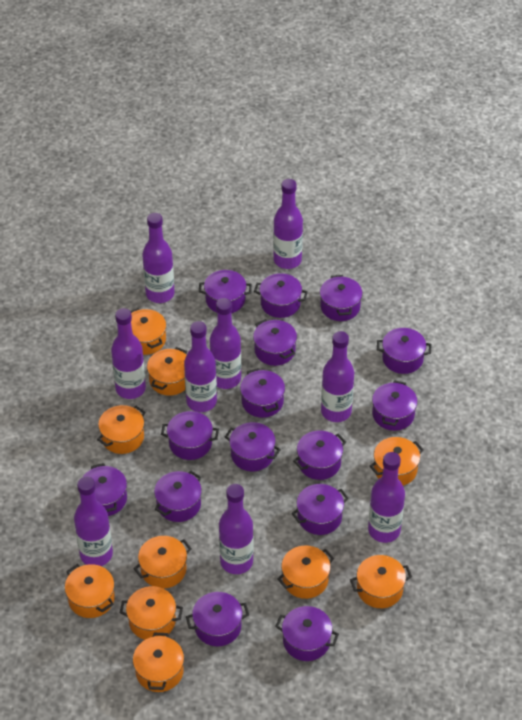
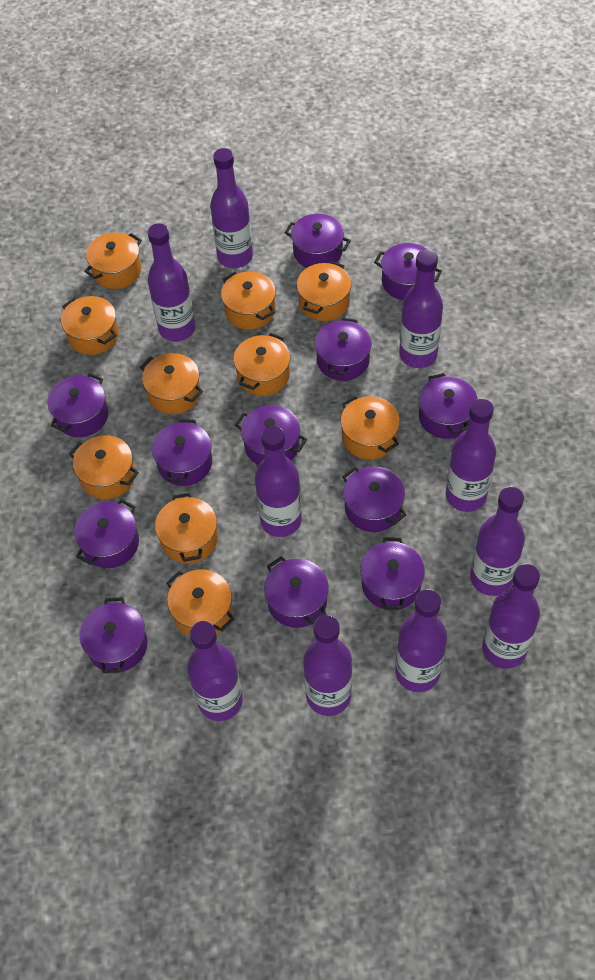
purple bottle: 9 -> 10
purple pot: 15 -> 12

